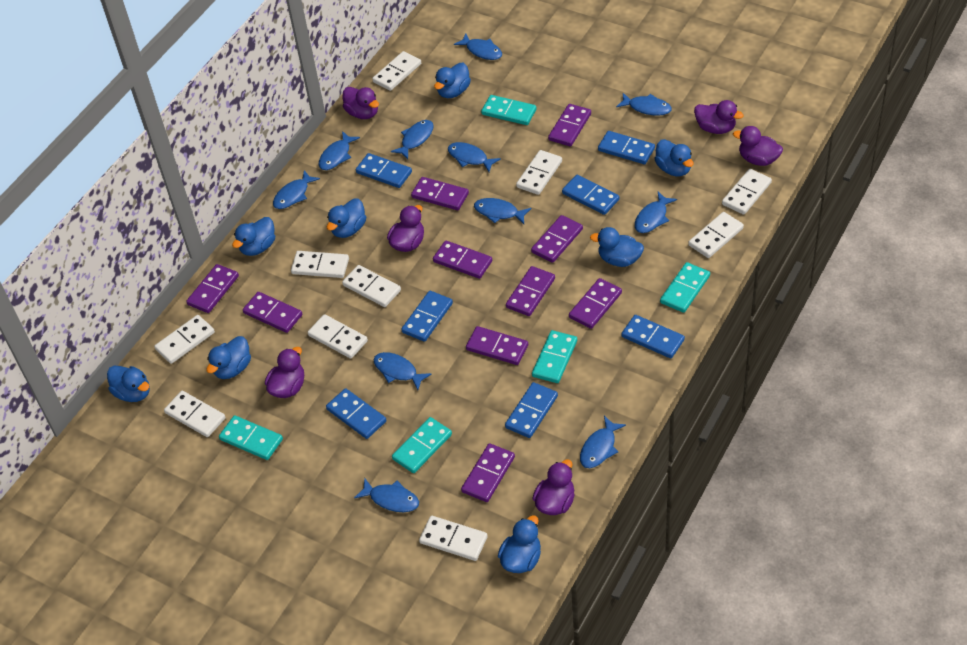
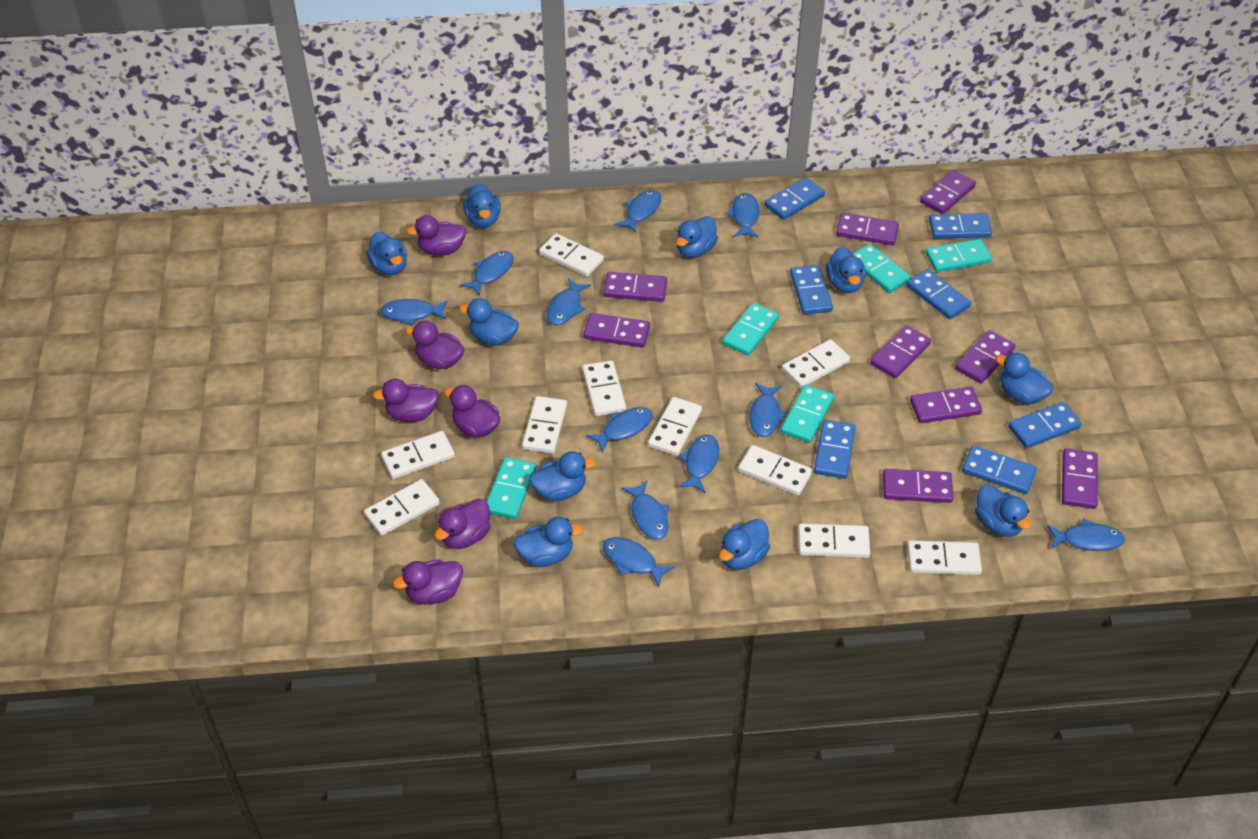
blue duck: 8 -> 10
purple domino: 10 -> 9

